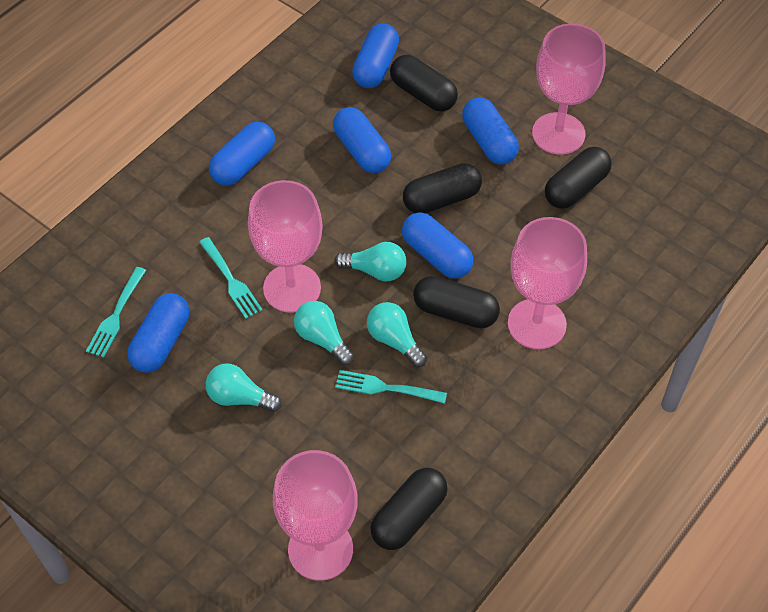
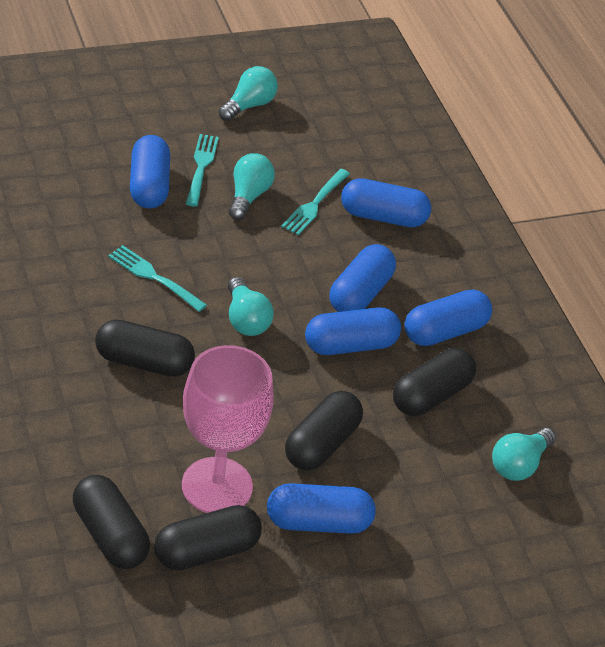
pink goblet: 4 -> 1

